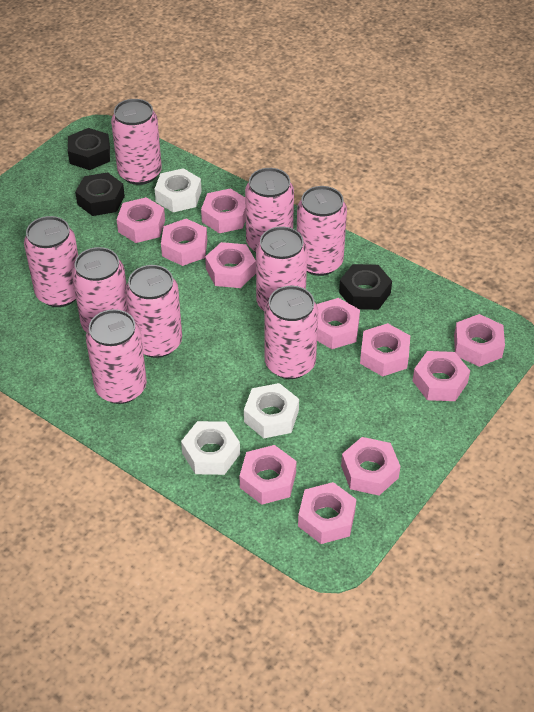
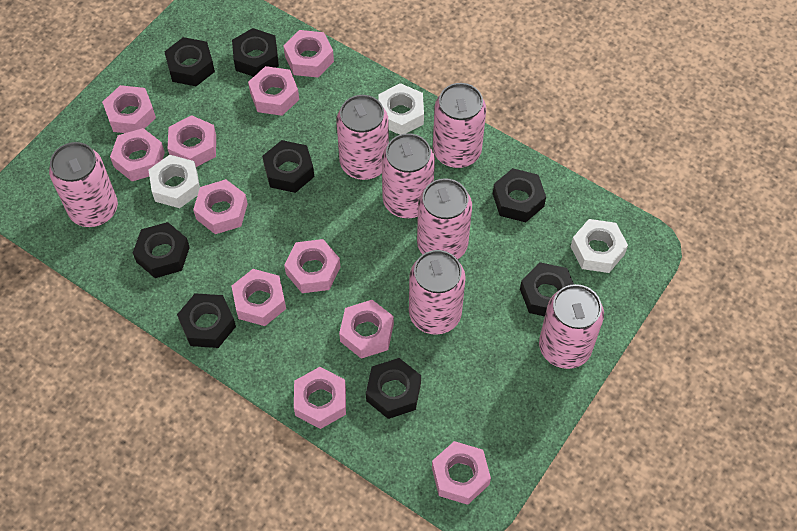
black nut: 3 -> 8
pink can: 9 -> 7

